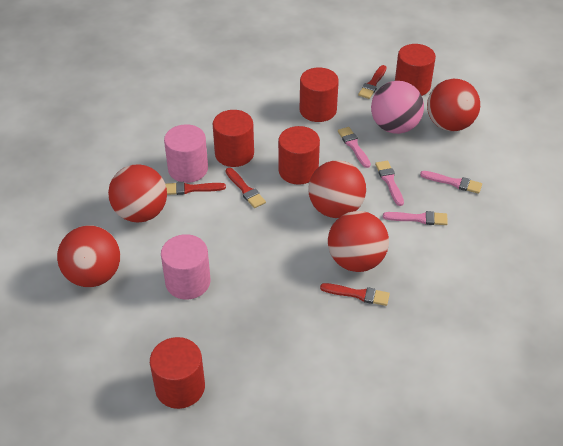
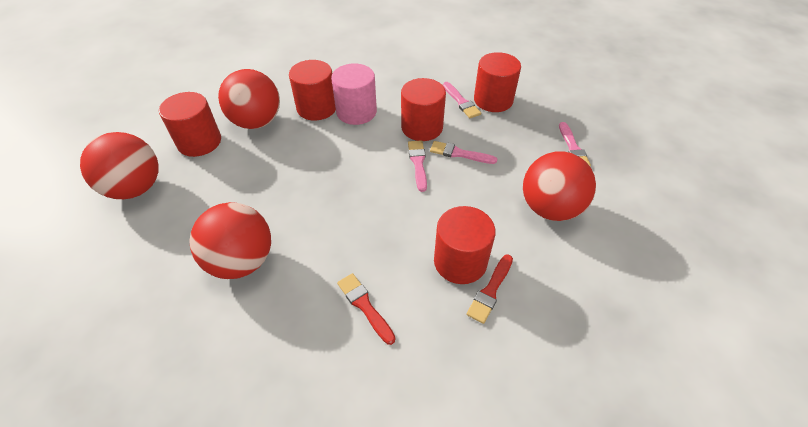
pink ball: 1 -> 0
pink cylinder: 2 -> 1
red ball: 5 -> 4
red brush: 4 -> 2

